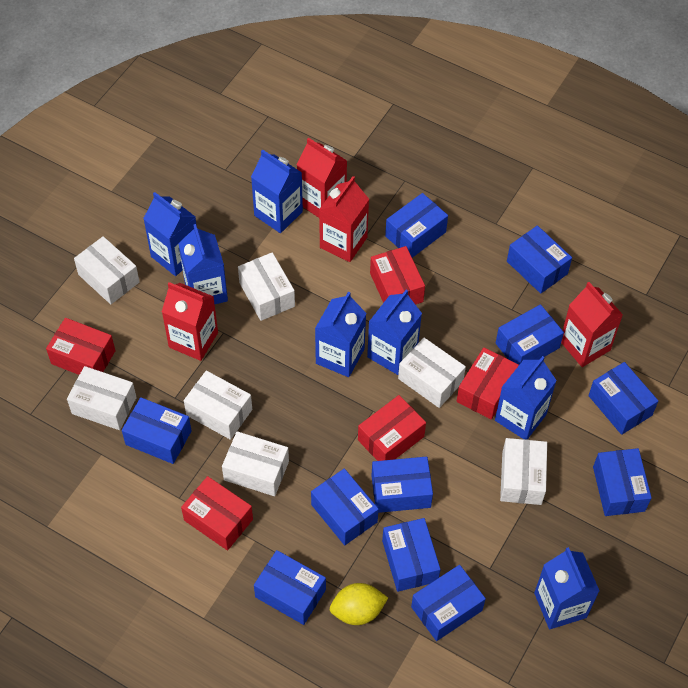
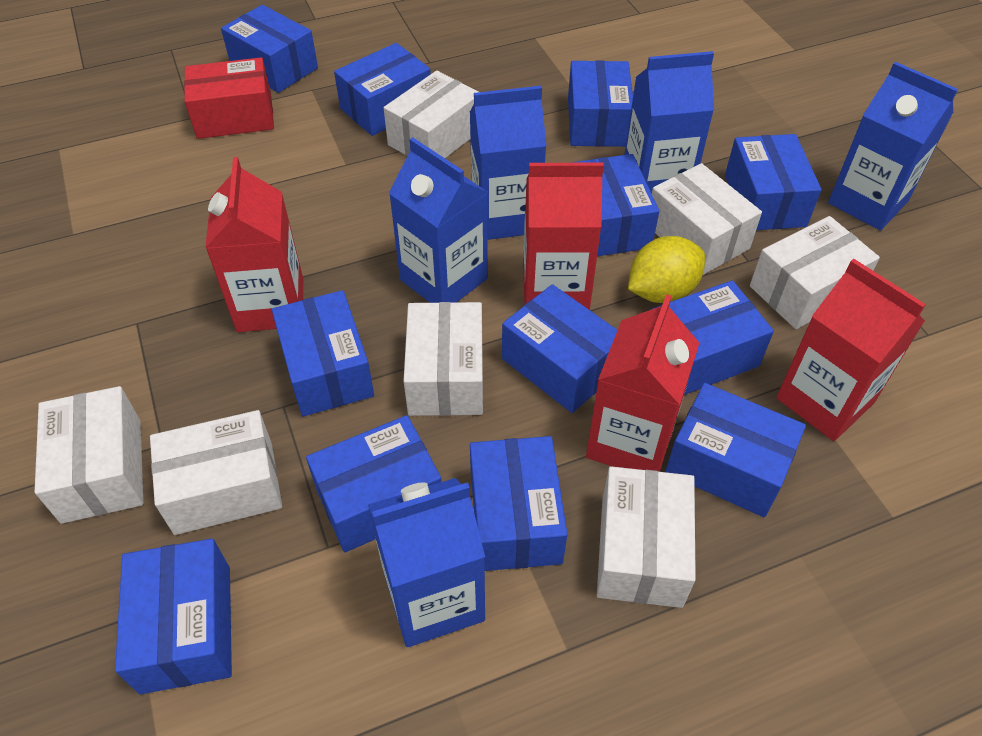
blue box: 11 -> 12
blue carton: 7 -> 5
red box: 5 -> 1

